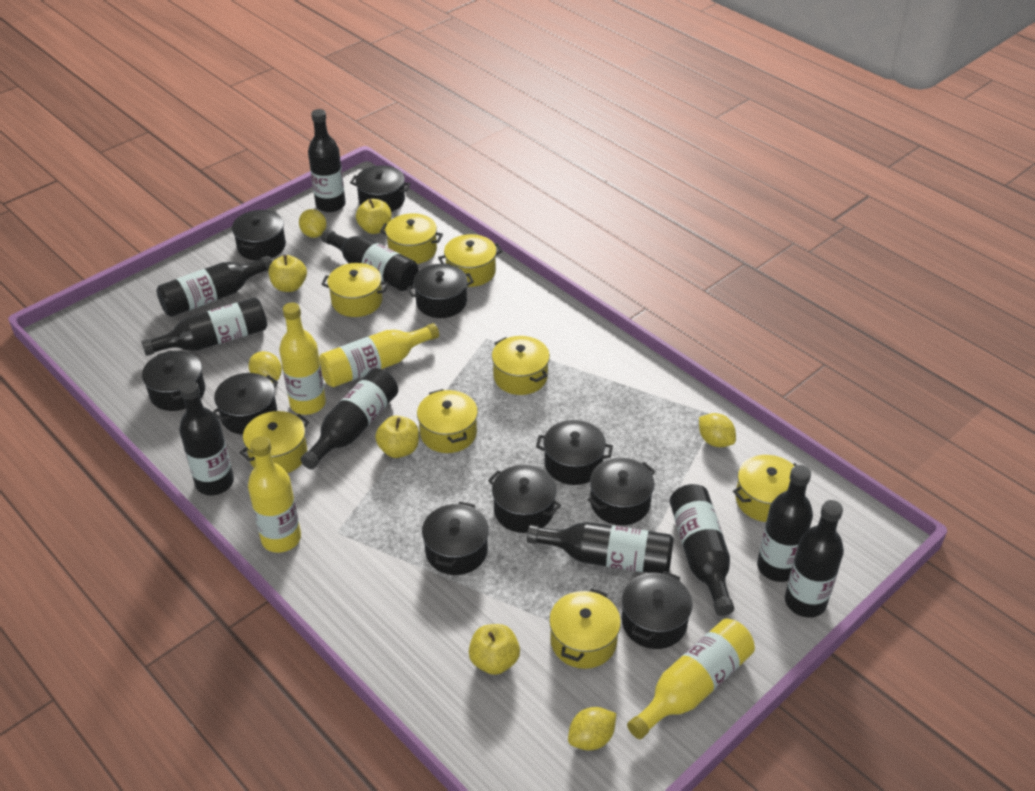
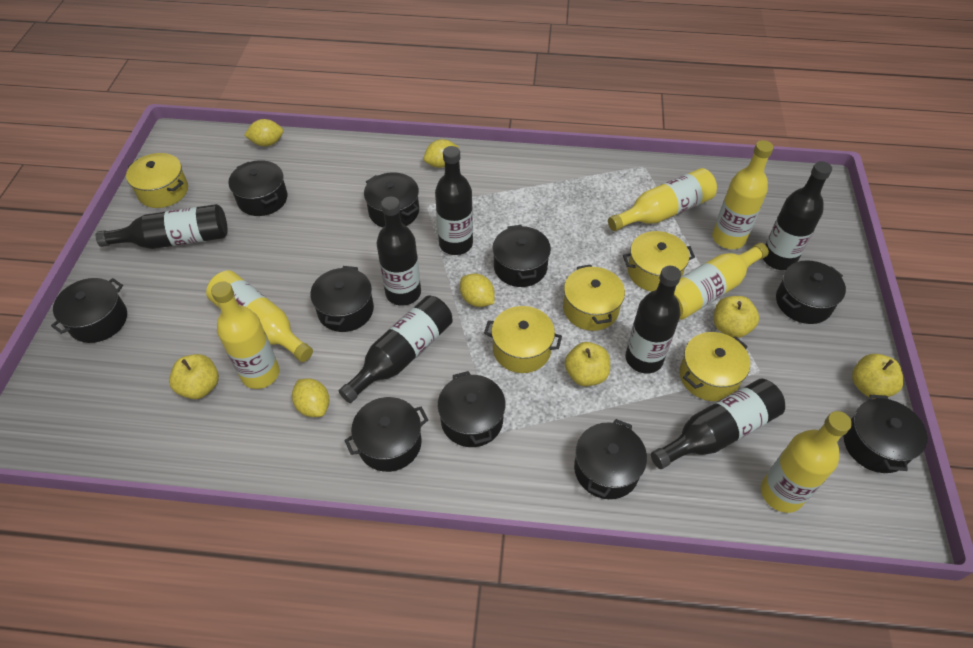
black bottle: 10 -> 7
yellow bottle: 4 -> 6
yellow pot: 8 -> 5

